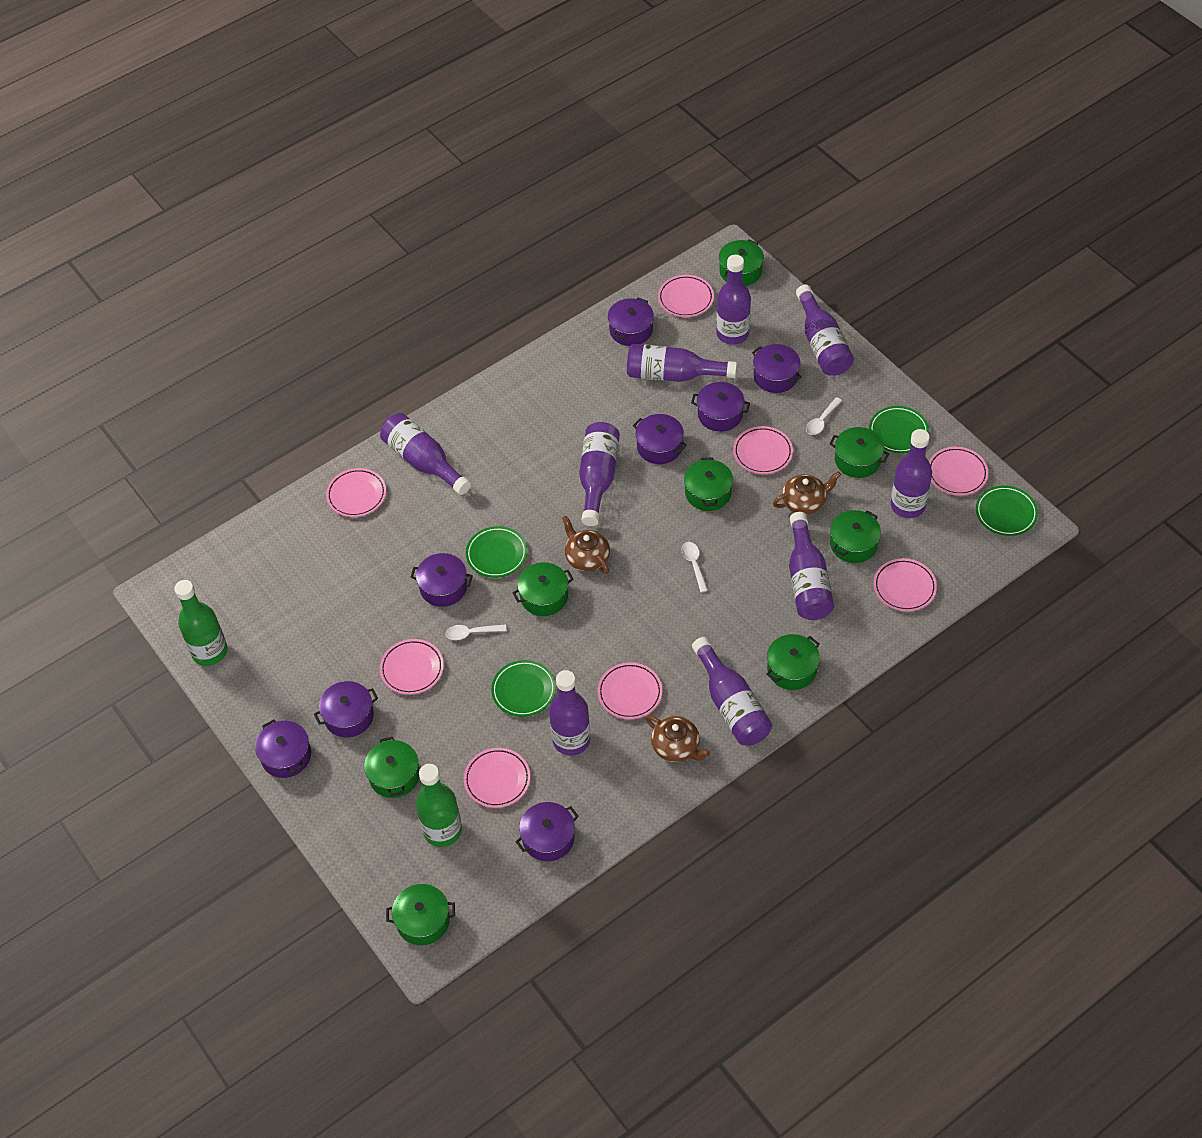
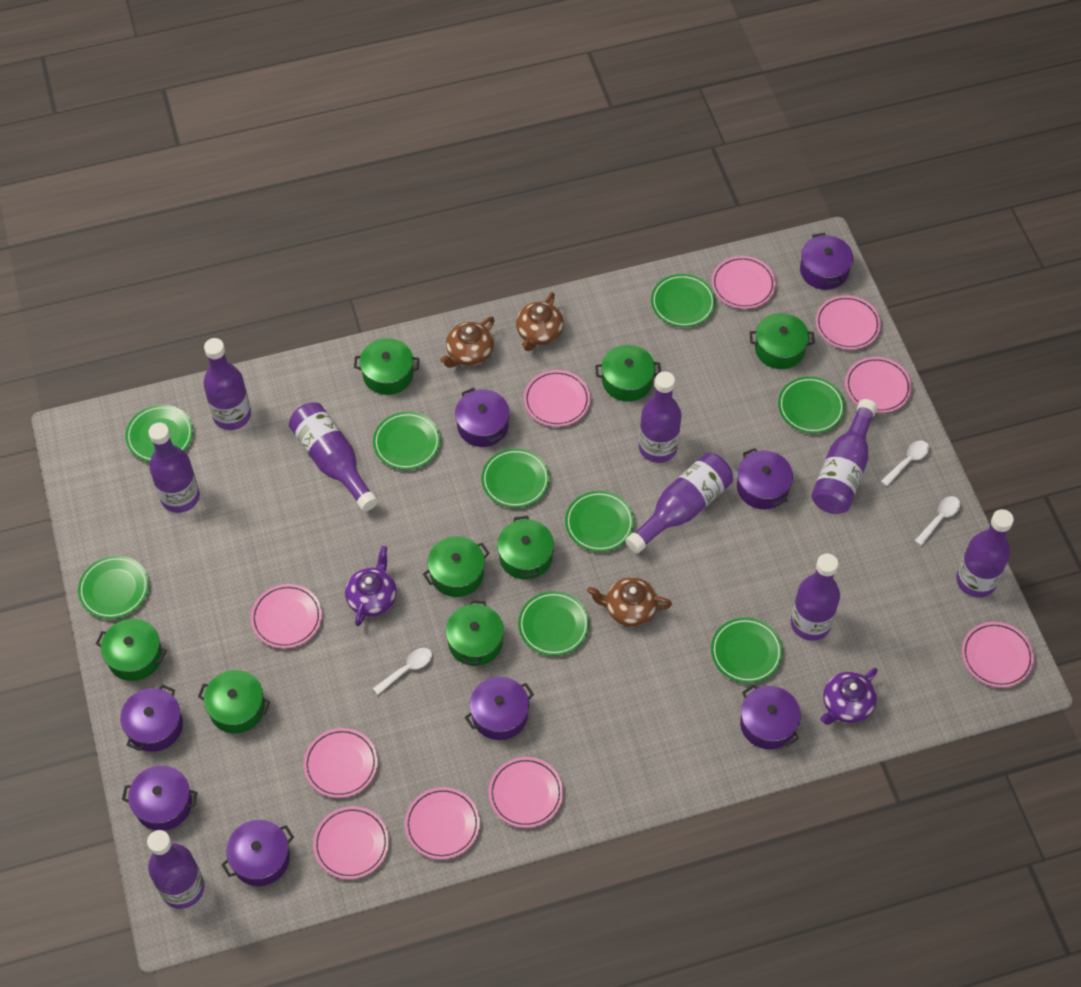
green bottle: 2 -> 0
green plate: 4 -> 9
pink plate: 8 -> 10
purple teapot: 0 -> 2

